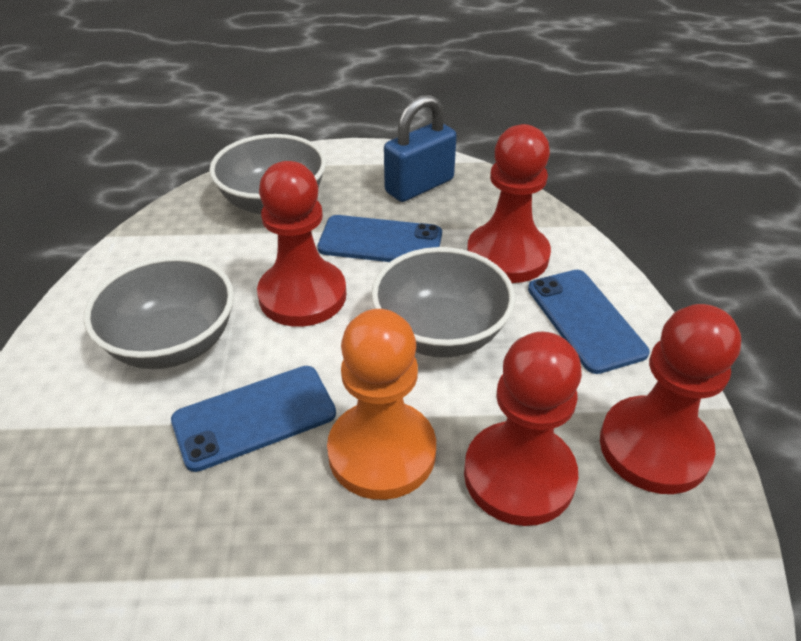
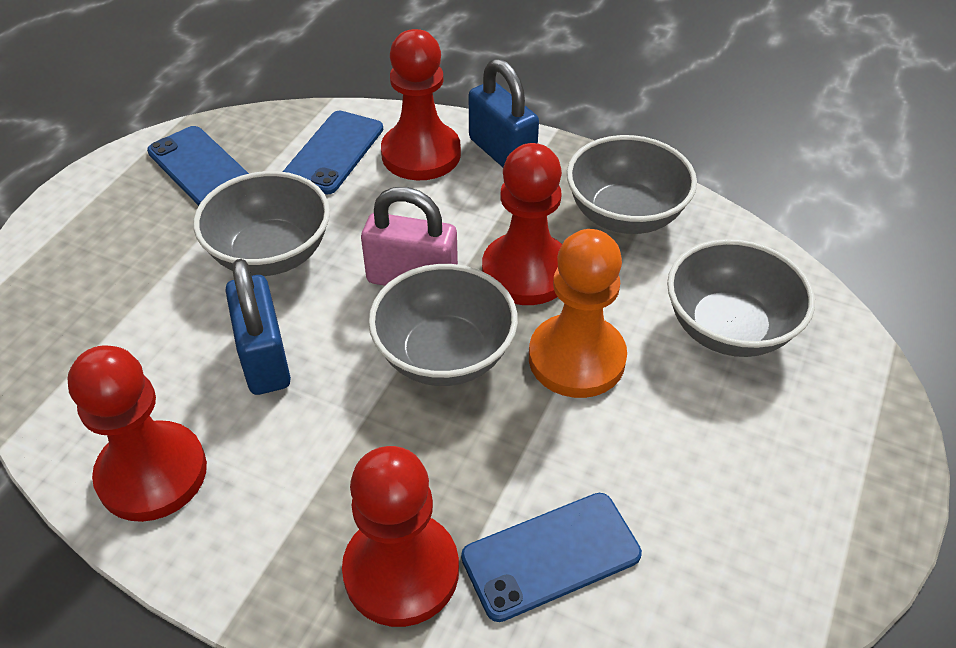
blue padlock: 1 -> 2
grey bowl: 3 -> 4
pink padlock: 0 -> 1

